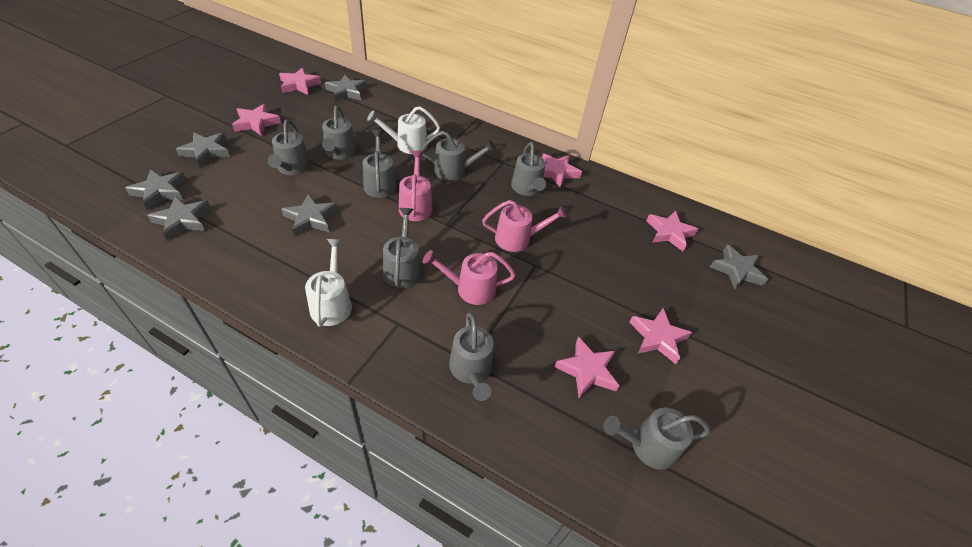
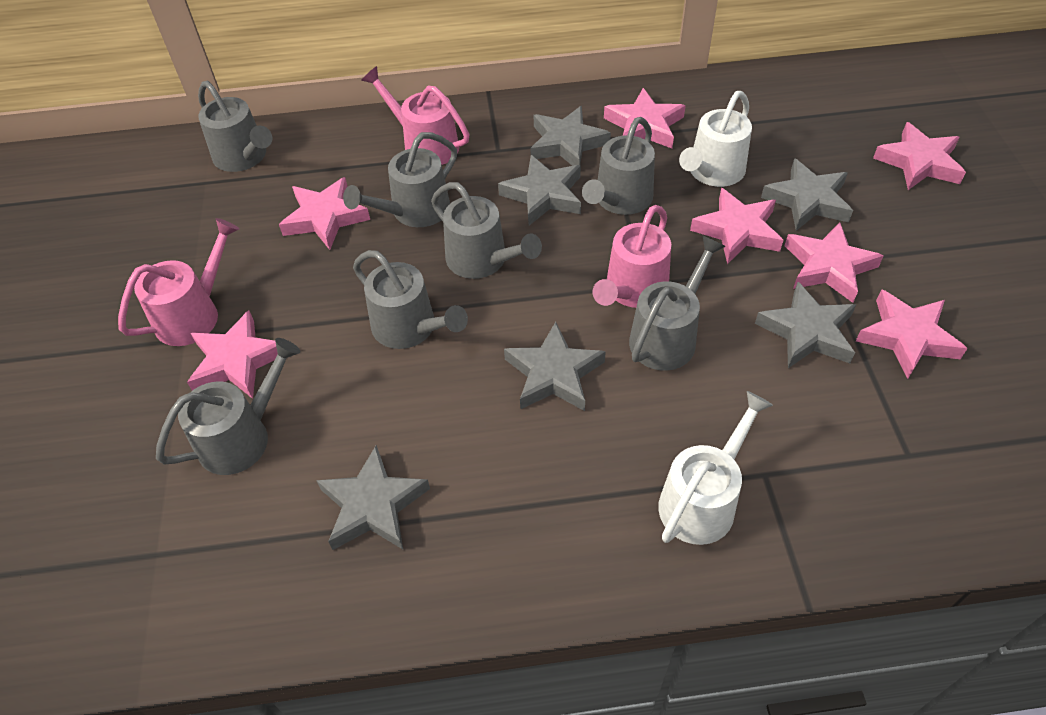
grey watering can: 8 -> 7
pink star: 6 -> 7

